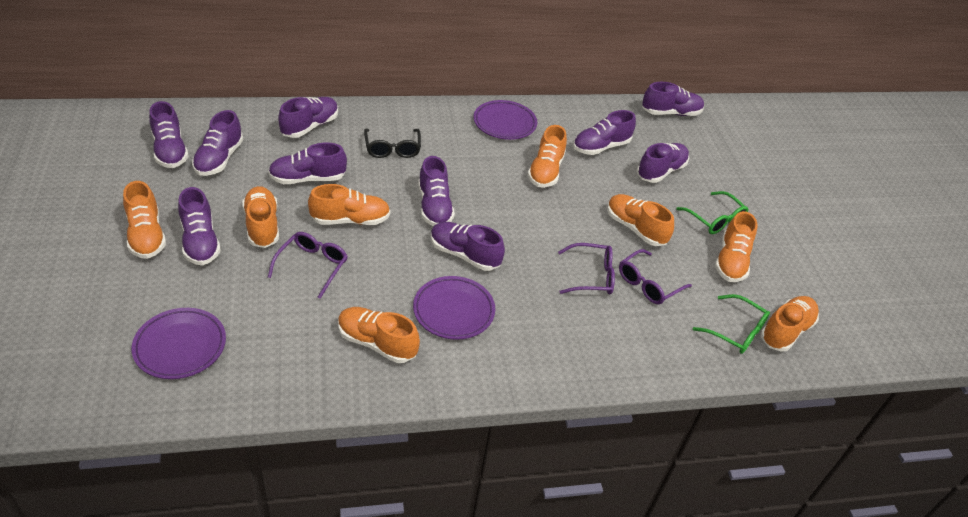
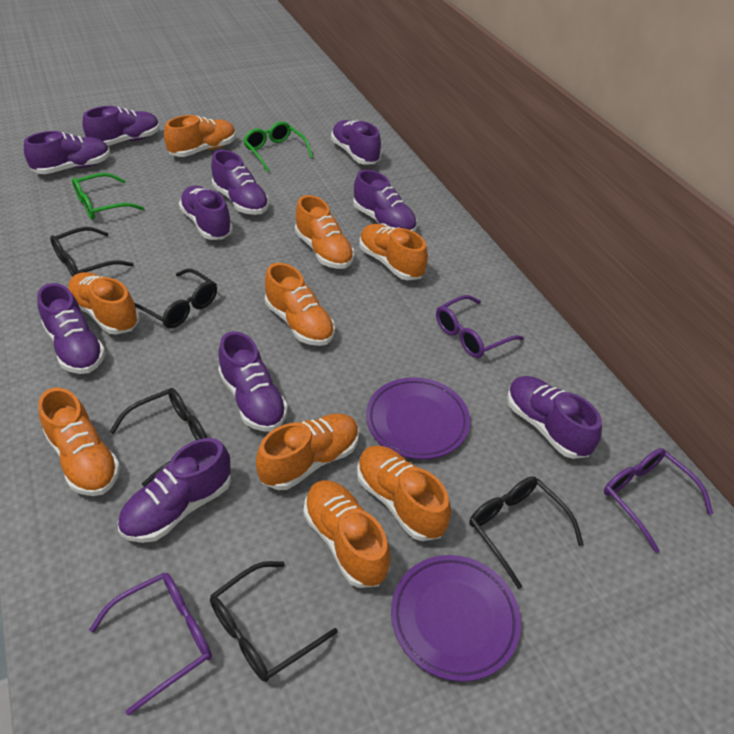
black glasses: 1 -> 5
orange shoe: 8 -> 9
purple plate: 3 -> 2

